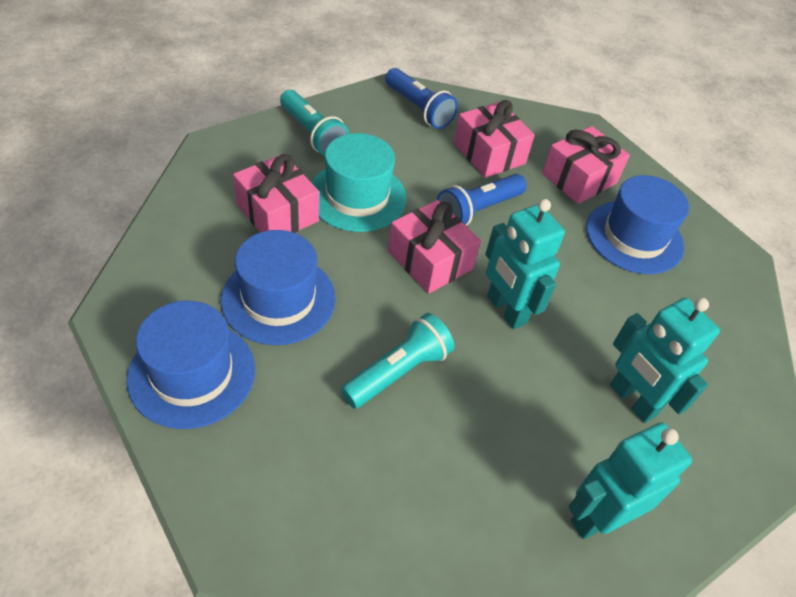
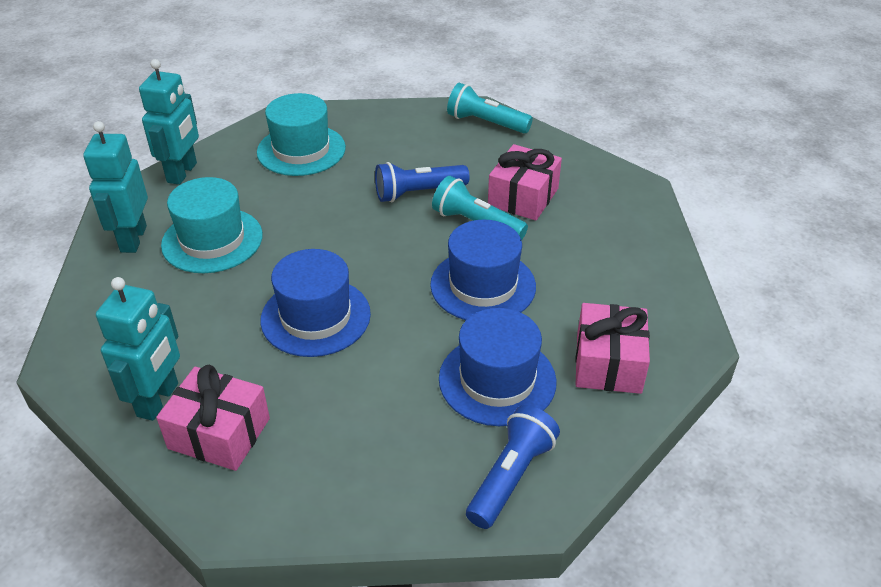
pink gift: 4 -> 3
turquoise hat: 1 -> 2

